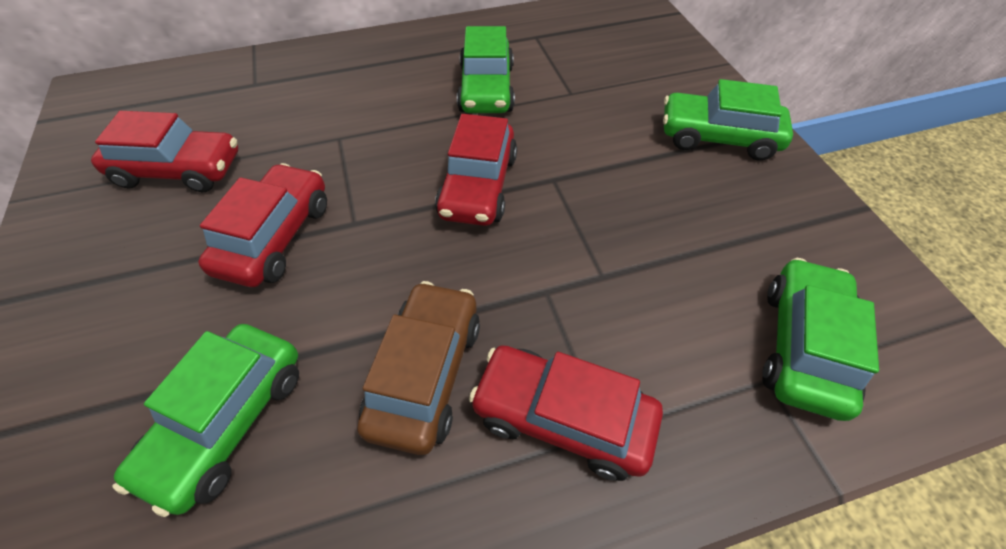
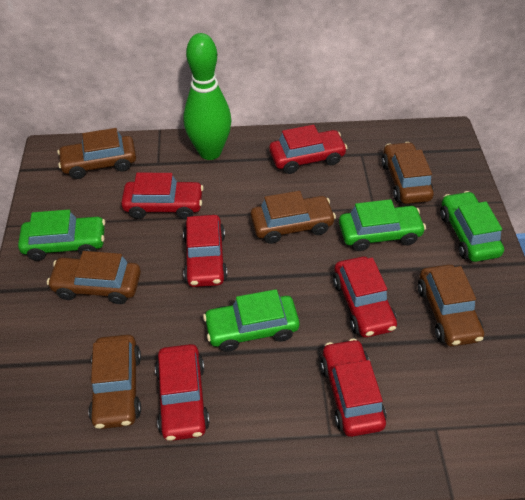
brown car: 1 -> 6
green bowling pin: 0 -> 1
red car: 4 -> 6

